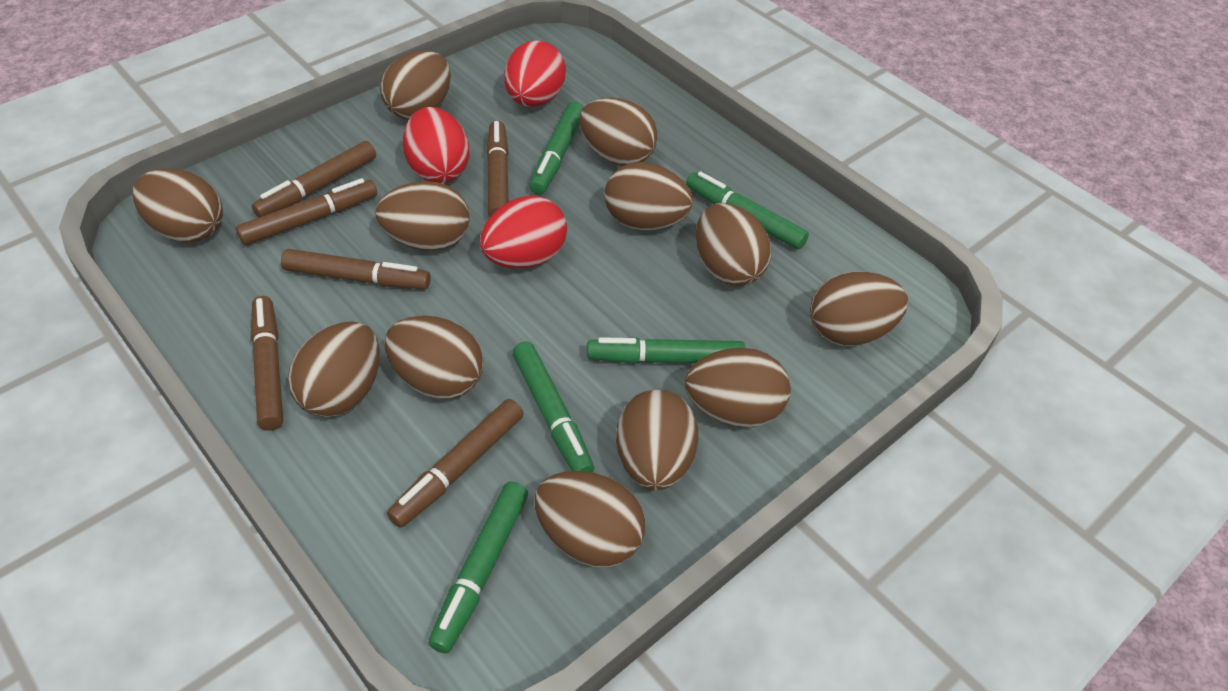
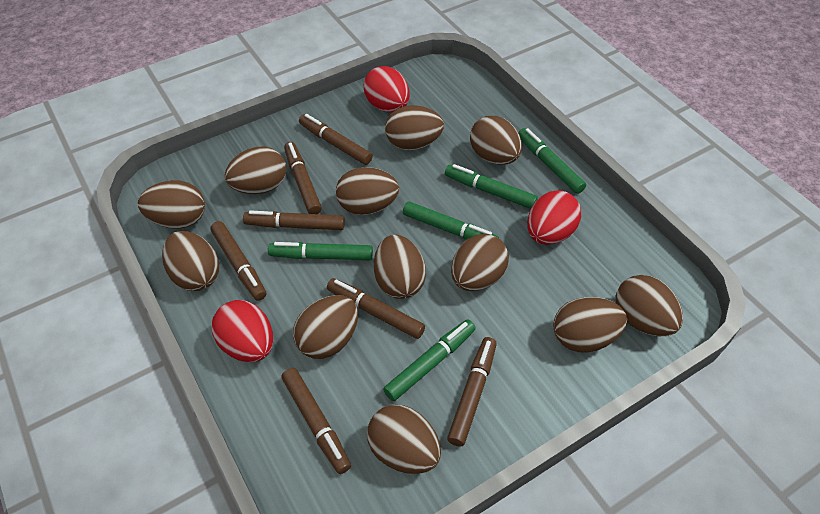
brown marker: 6 -> 7

